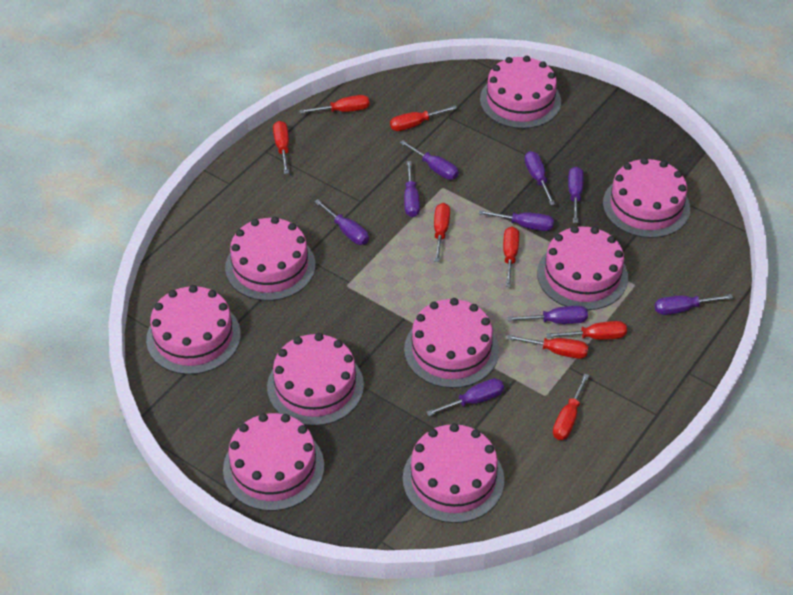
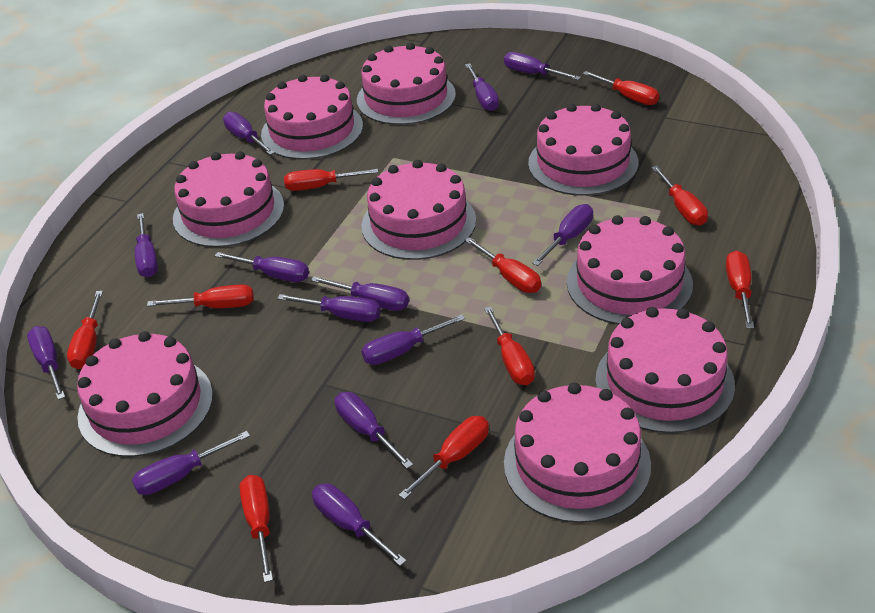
purple screwdriver: 9 -> 13
red screwdriver: 8 -> 10

